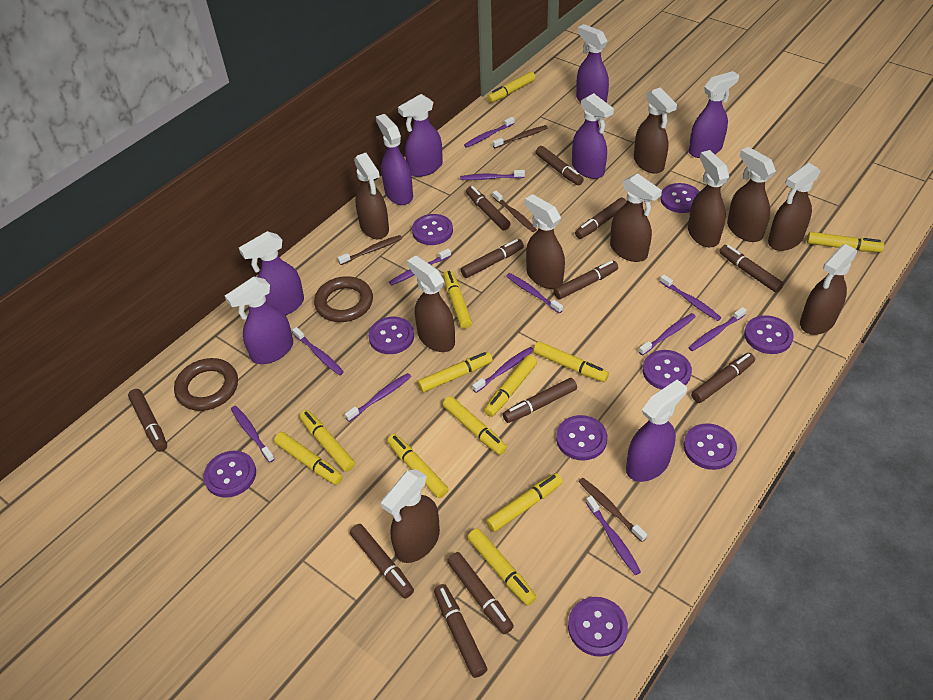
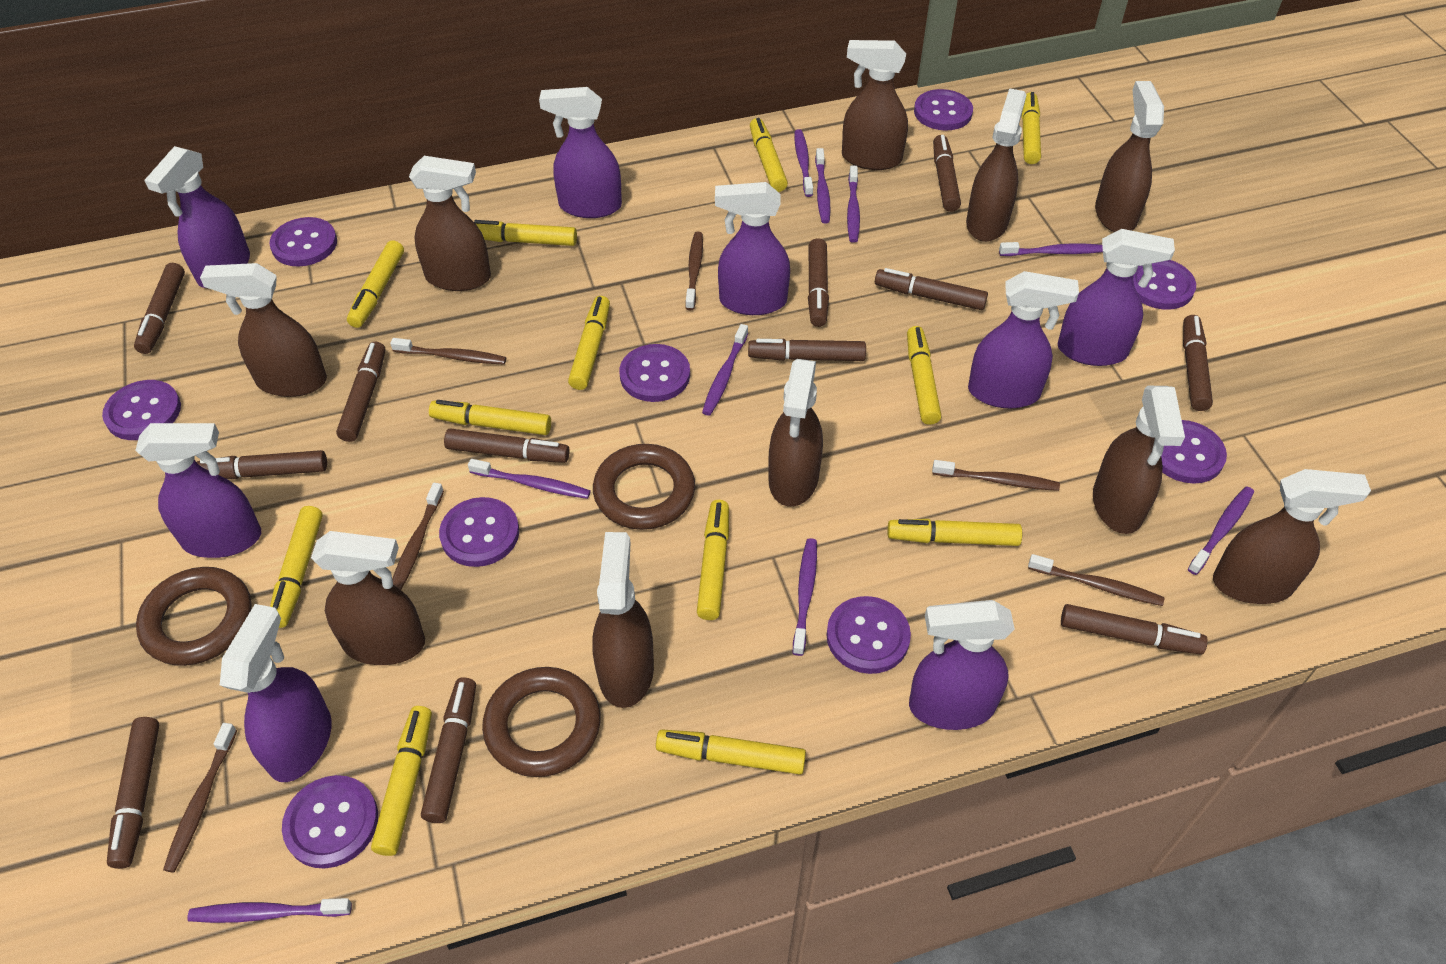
brown ring: 2 -> 3
brown toothbrush: 4 -> 6
purple toothbrush: 12 -> 9

